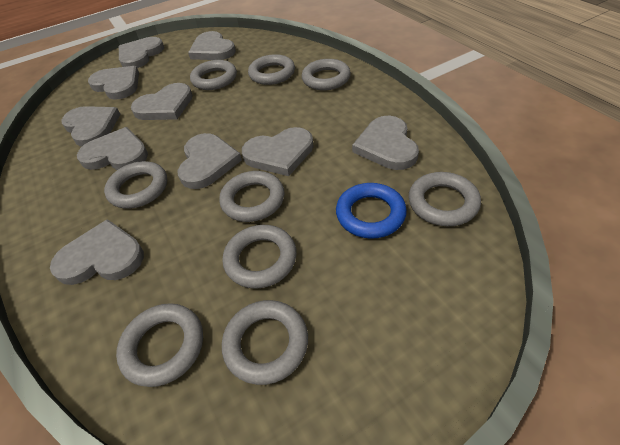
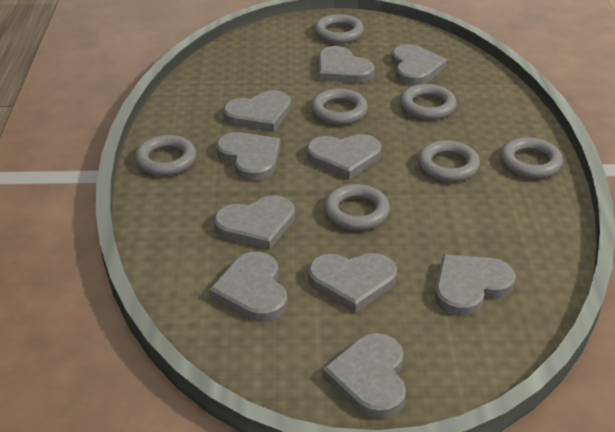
blue ring: 1 -> 0
grey ring: 9 -> 7

